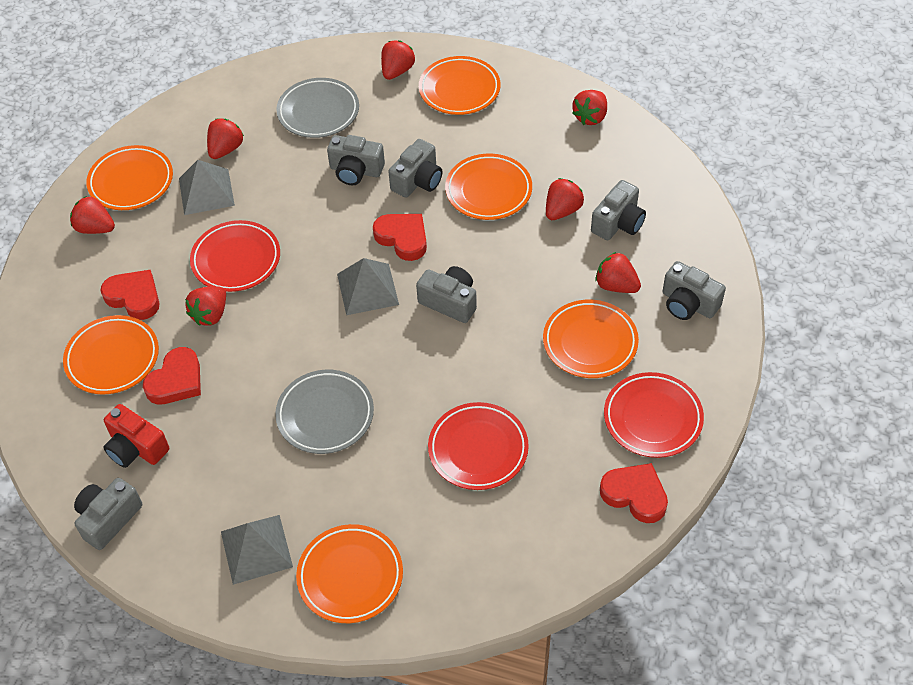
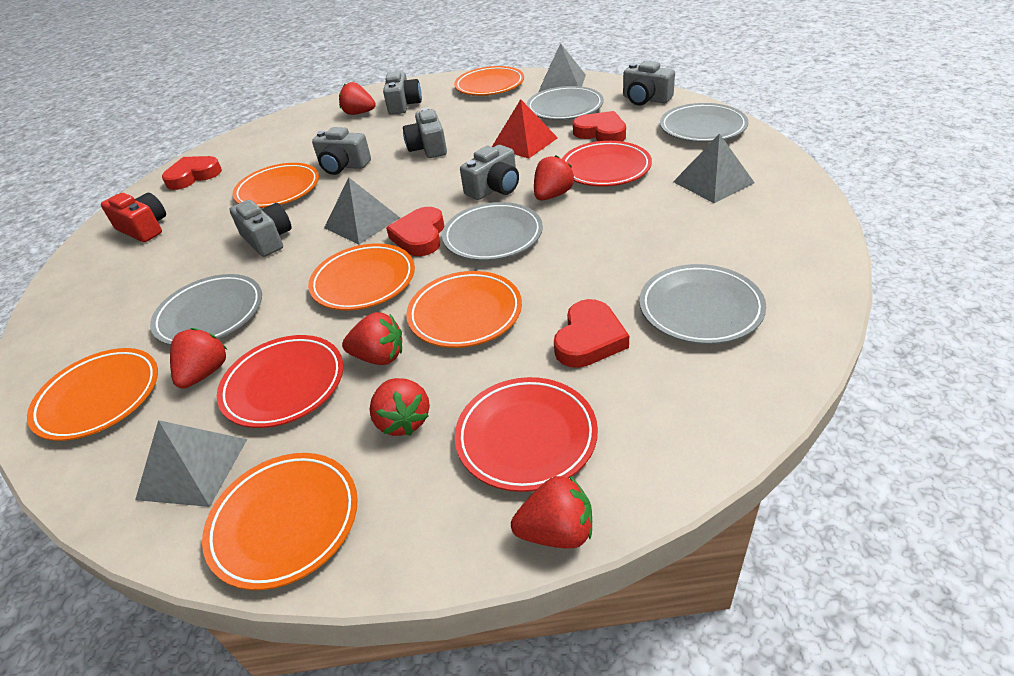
grey plate: 2 -> 5
grey pyramid: 3 -> 4
red pyramid: 0 -> 1
red strawberry: 7 -> 6

